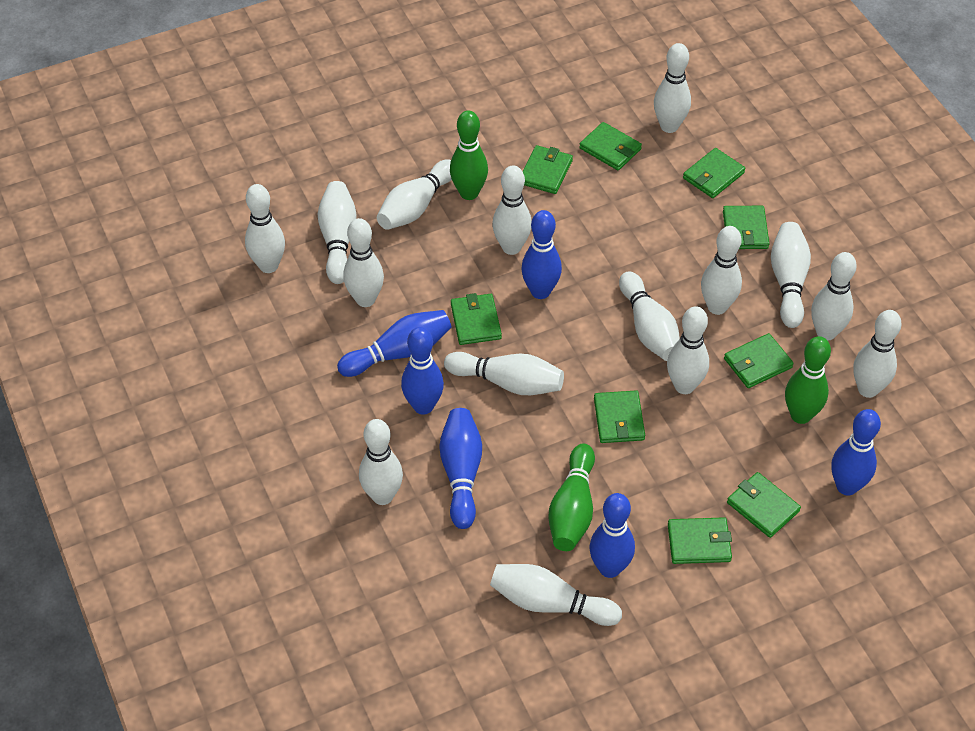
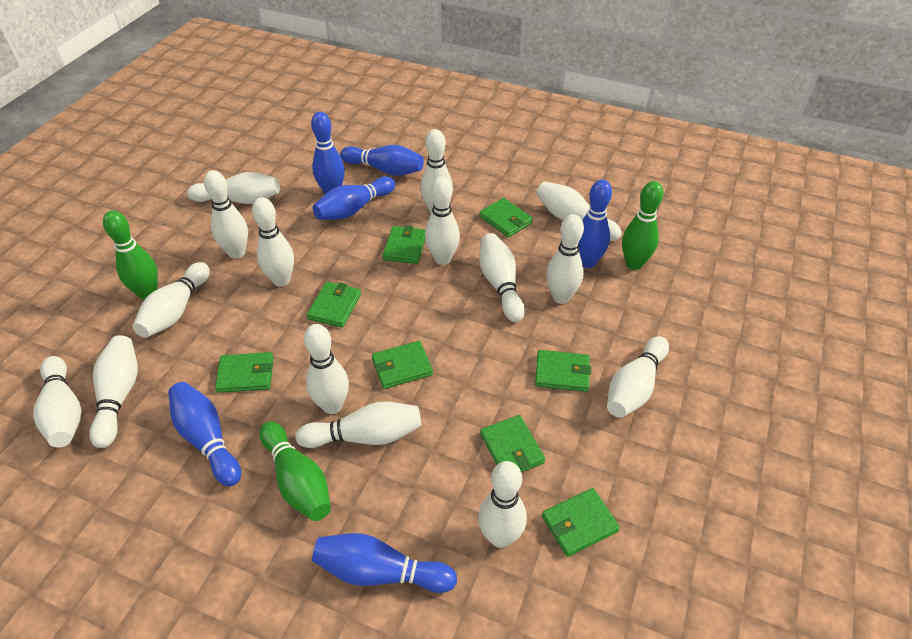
green wallet: 9 -> 8

